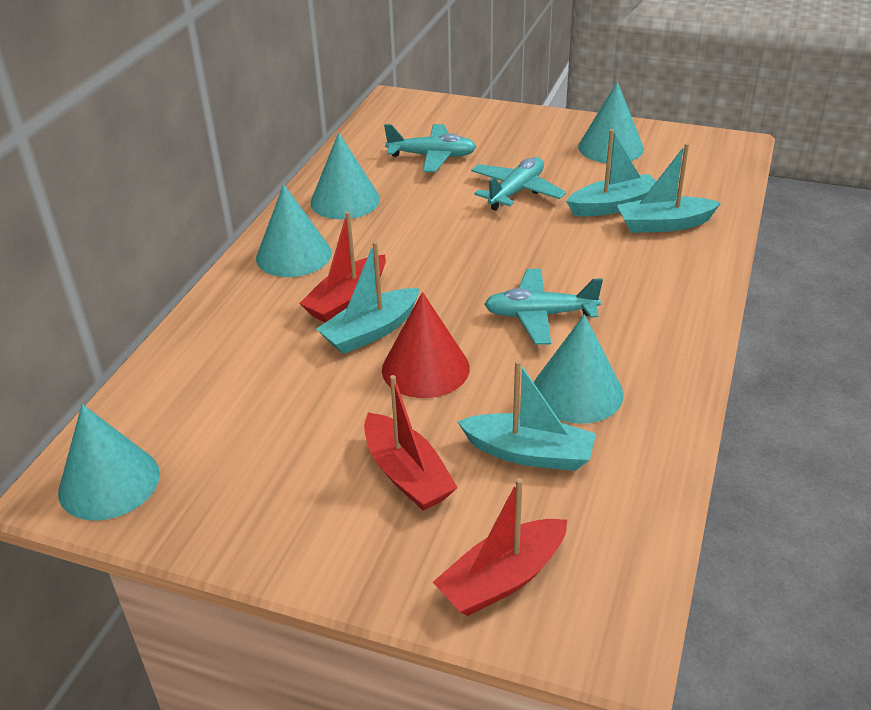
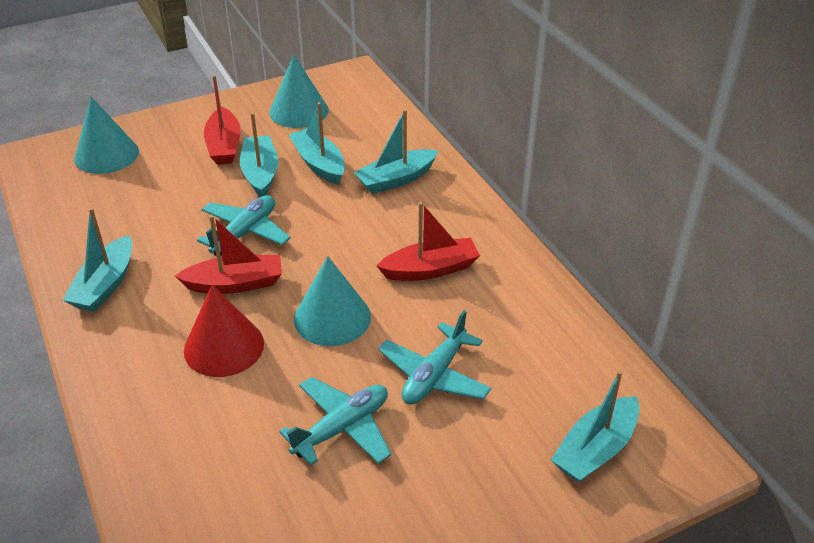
turquoise boat: 4 -> 5
turquoise cone: 5 -> 3

